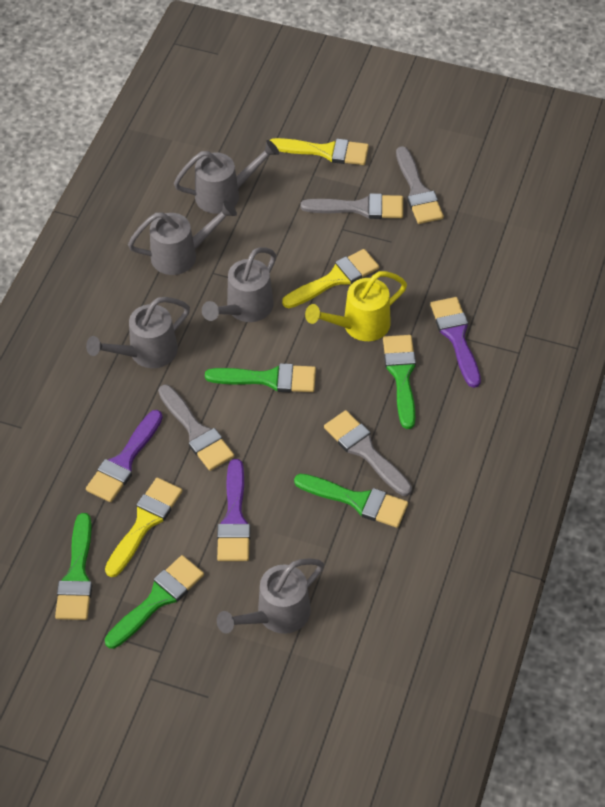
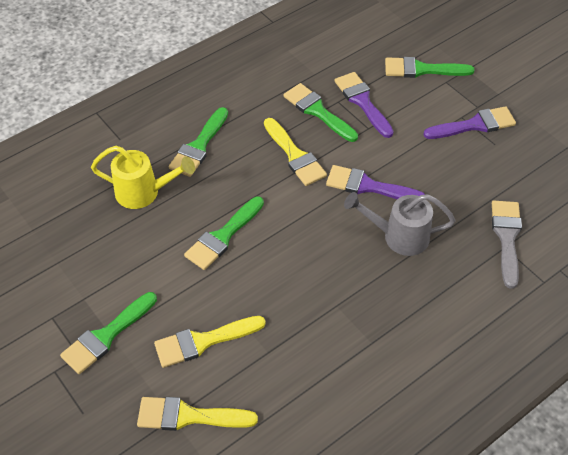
grey brush: 4 -> 1
grey watering can: 5 -> 1

